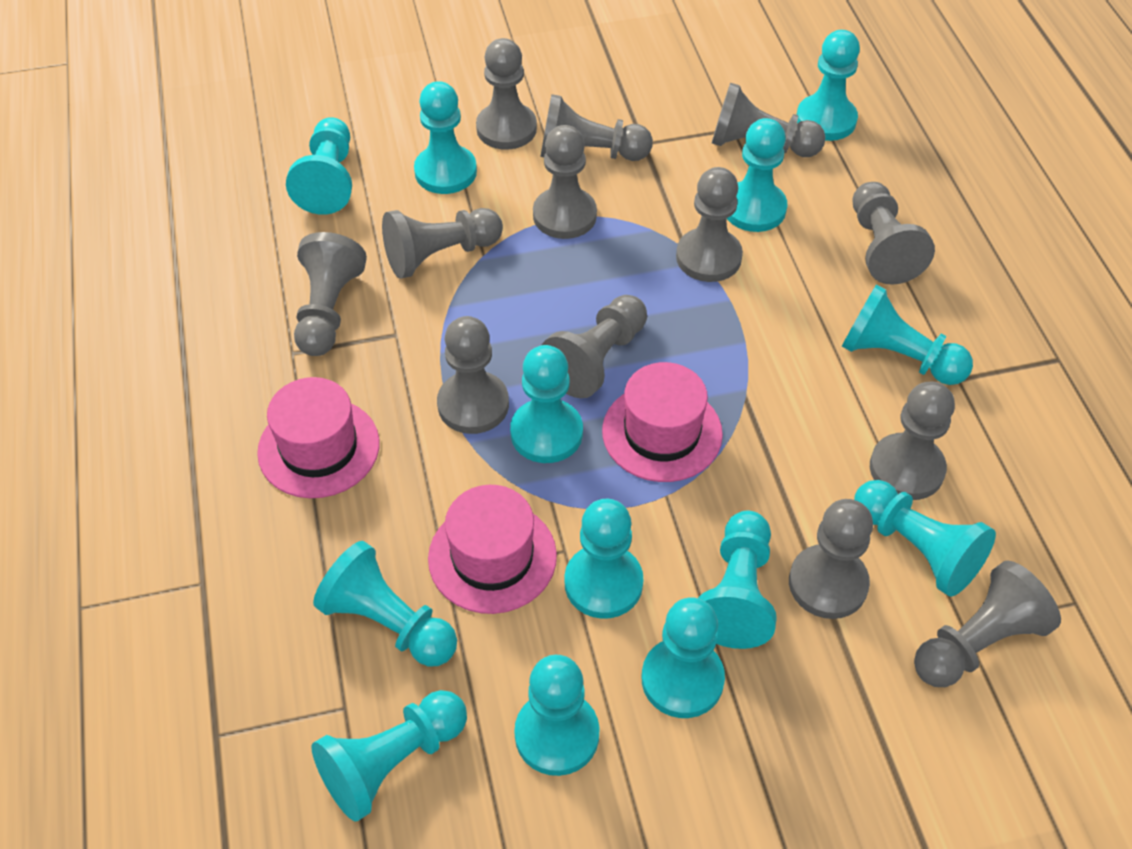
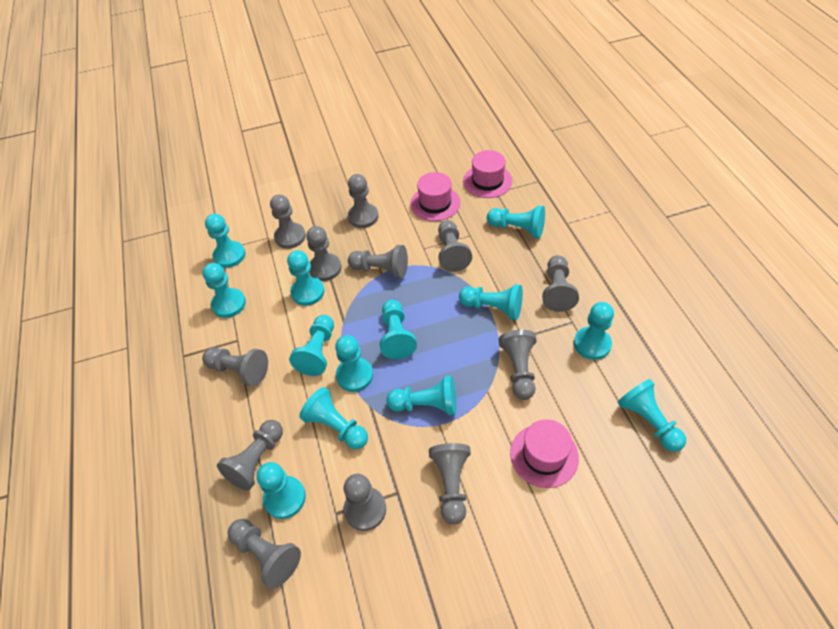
grey pawn: 13 -> 12

